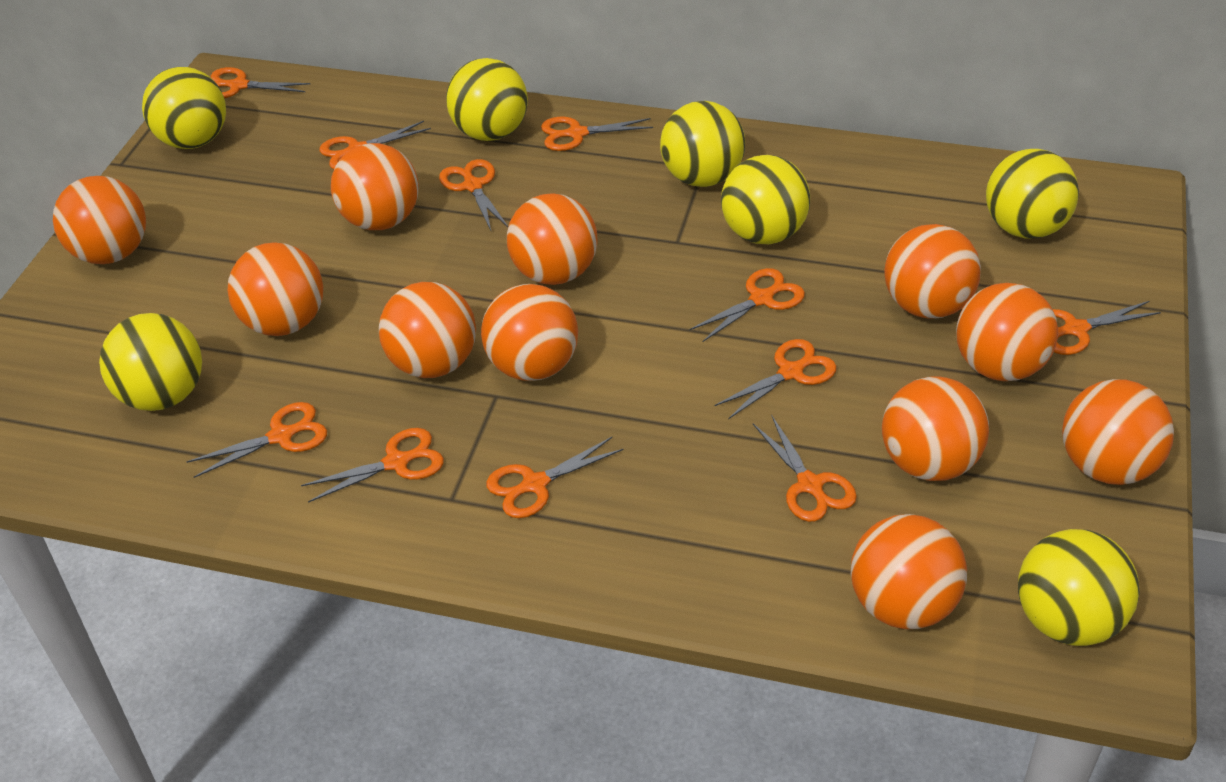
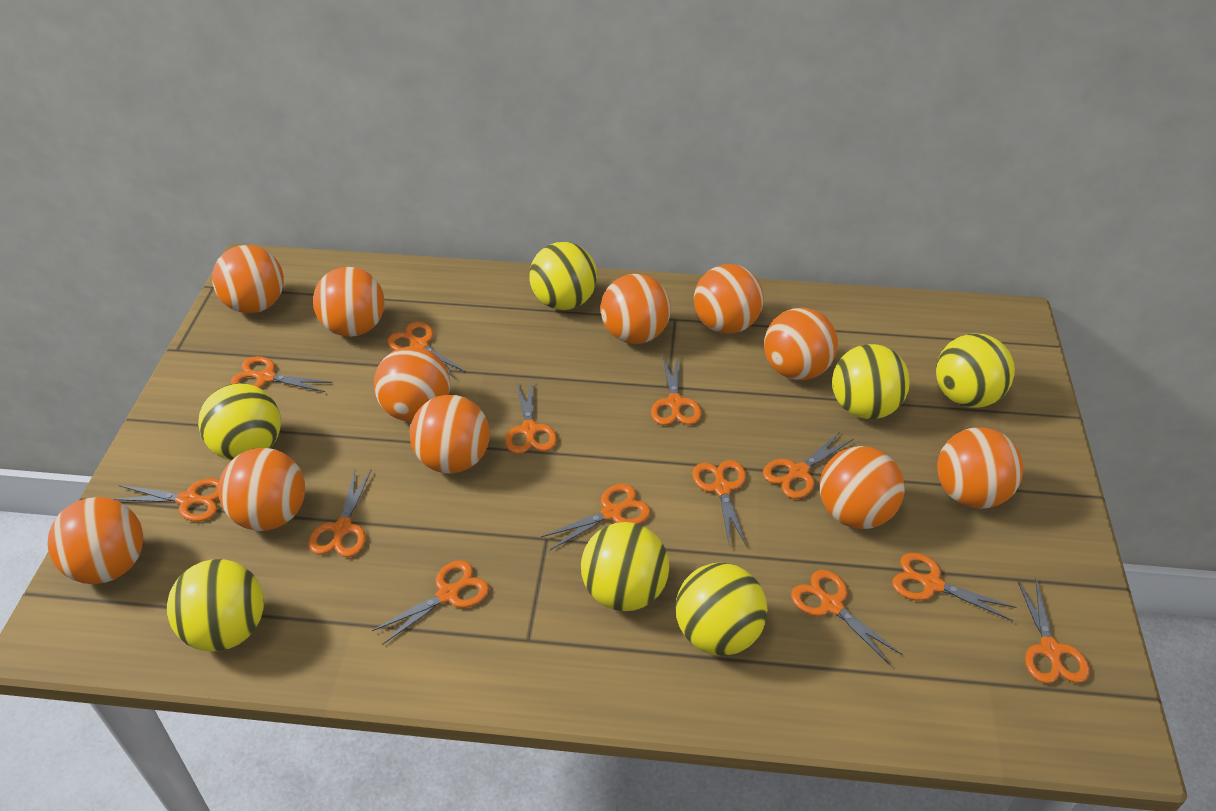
orange scissors: 11 -> 13

